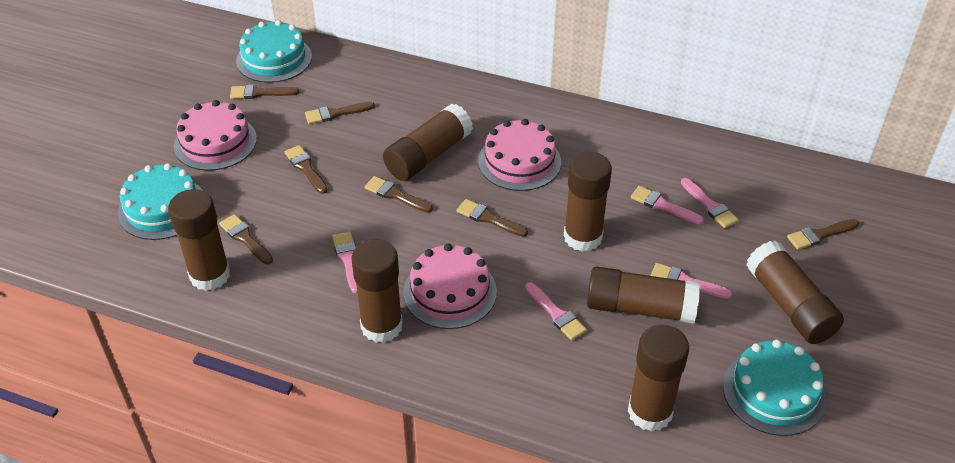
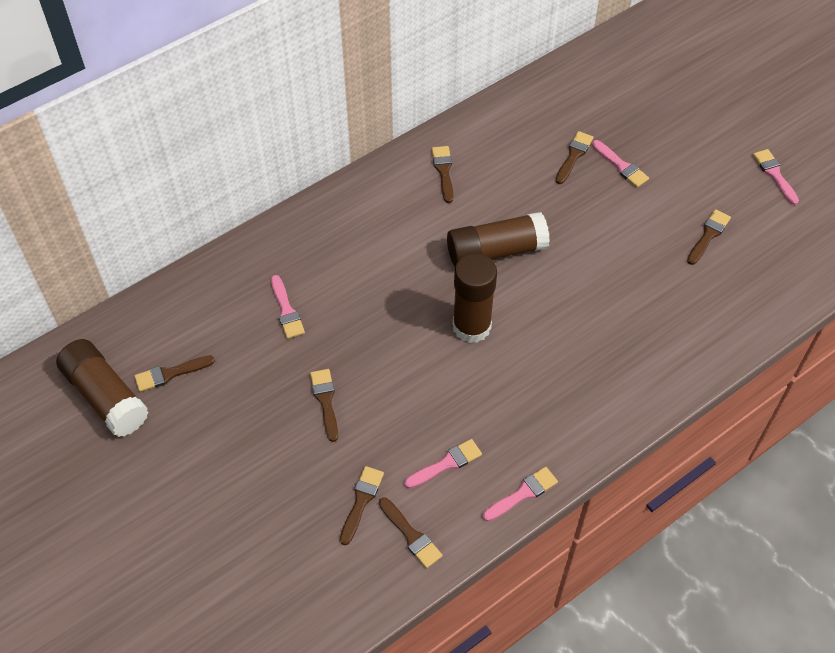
brown glue stick: 7 -> 3
pink cake: 3 -> 0
turquoise cake: 3 -> 0

